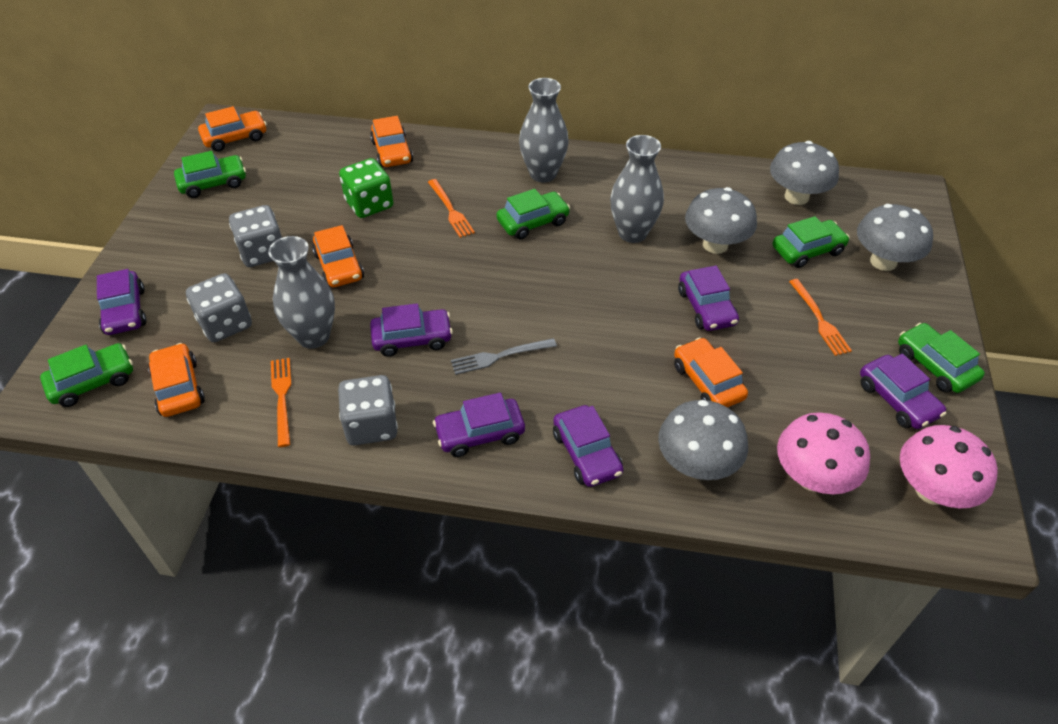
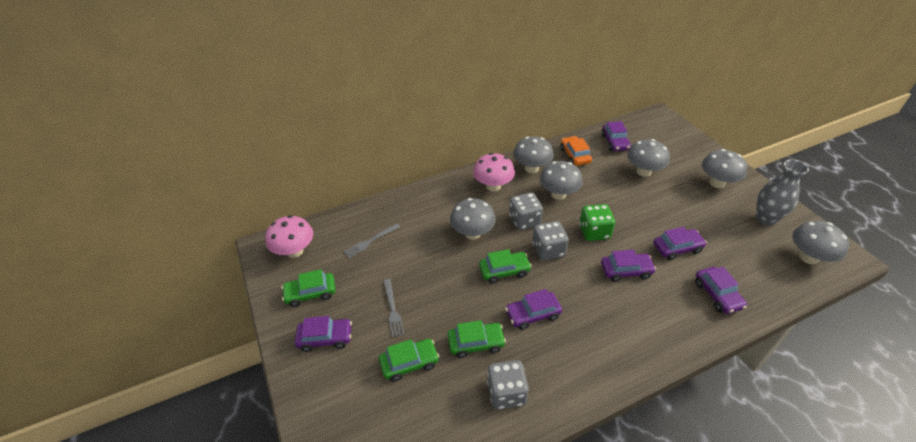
green car: 5 -> 4
grey fork: 1 -> 2
grey mushroom: 4 -> 6
grey vase: 3 -> 1
orange car: 5 -> 1
orange fork: 3 -> 0

